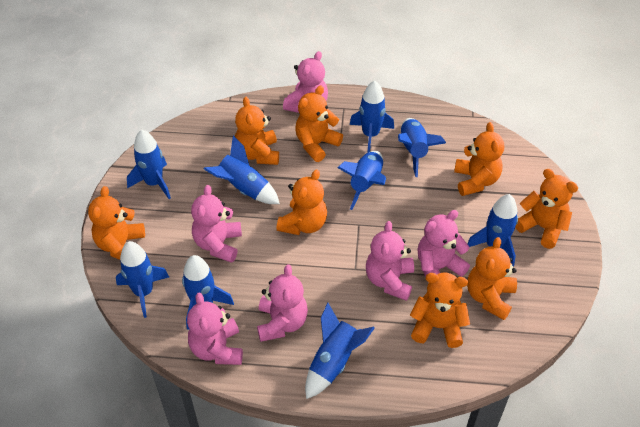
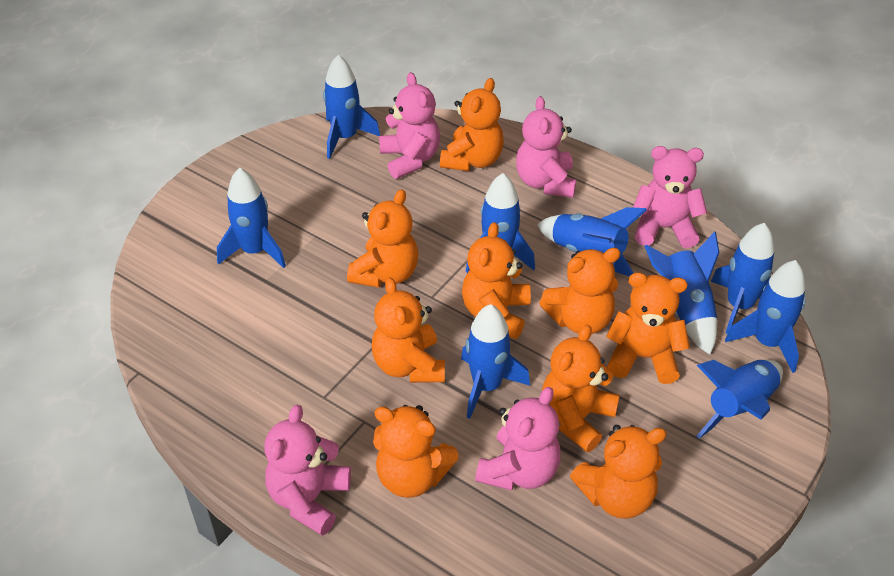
orange teddy bear: 8 -> 9
pink teddy bear: 6 -> 5

